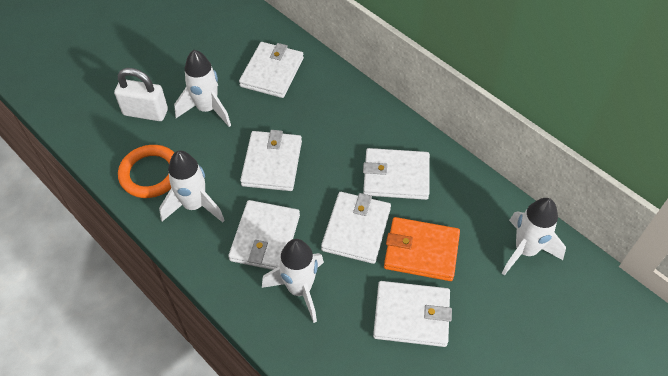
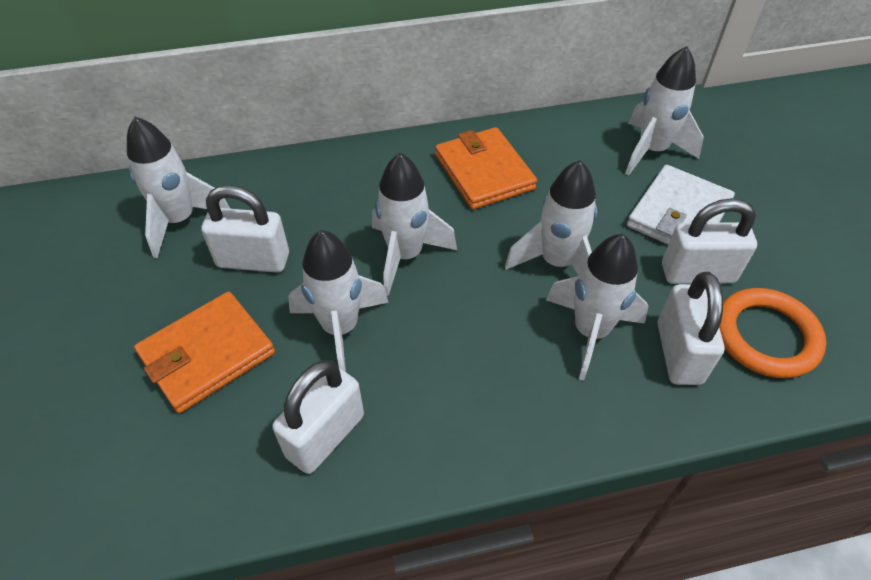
orange wallet: 1 -> 2
white padlock: 1 -> 4
white rocket: 4 -> 6
white wallet: 6 -> 1

